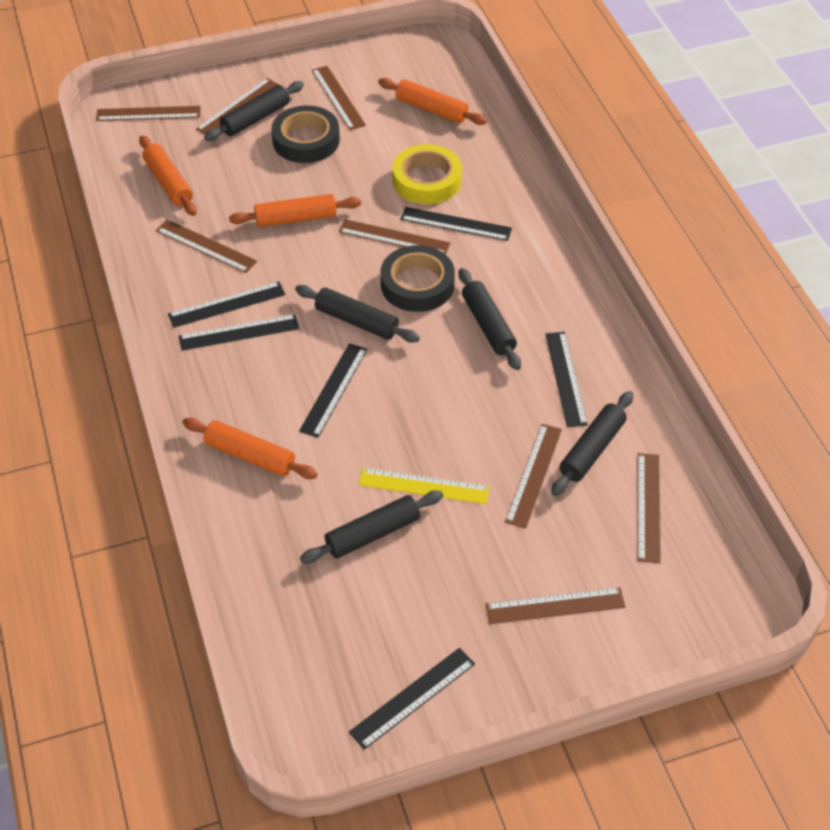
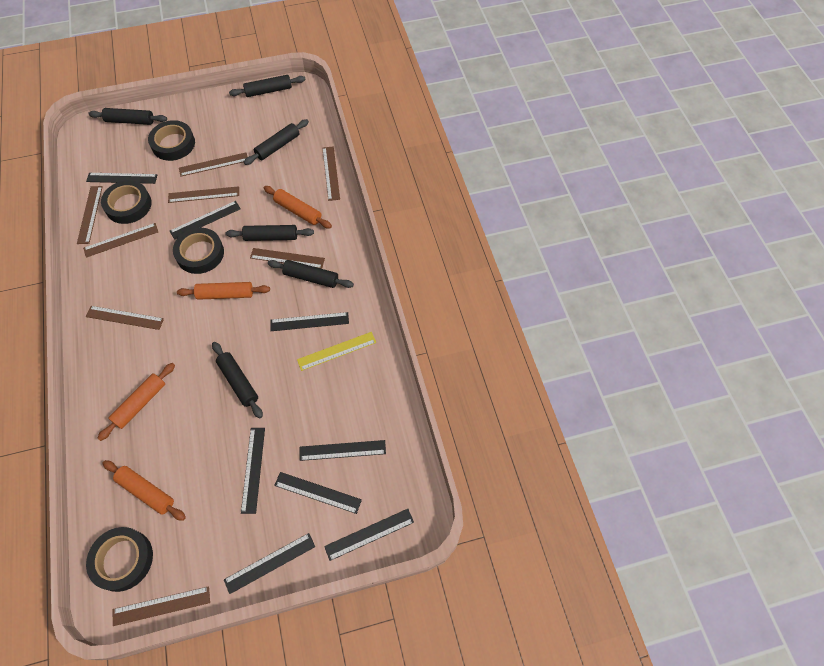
black rolling pin: 5 -> 6
black ruler: 6 -> 8
black tape: 2 -> 4
yellow tape: 1 -> 0

